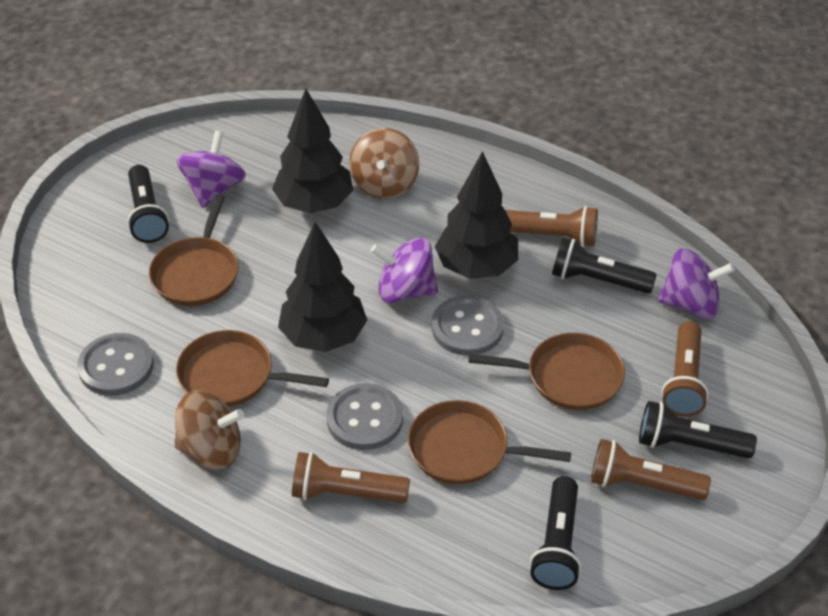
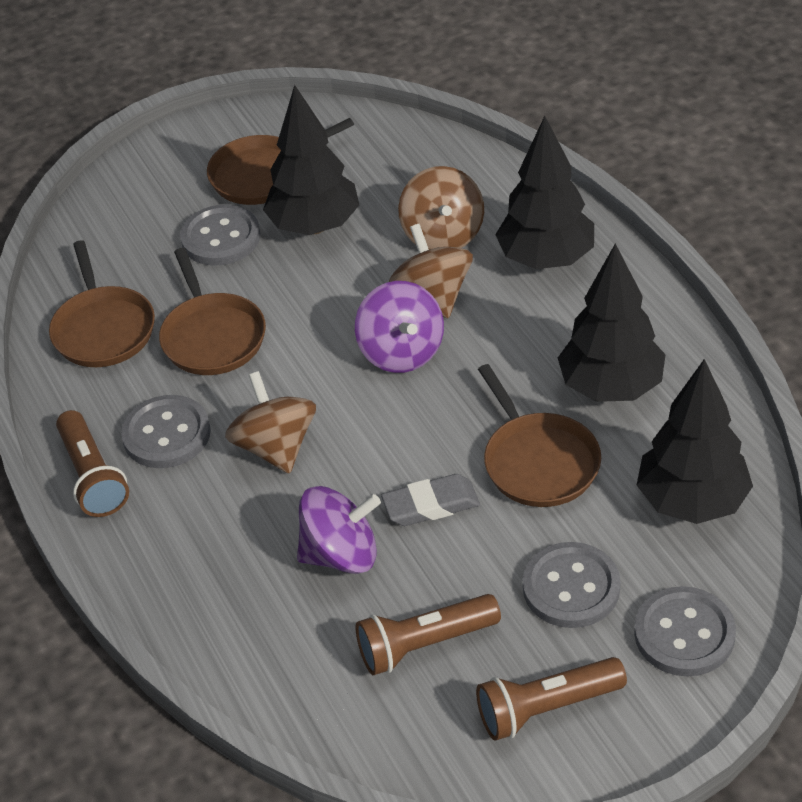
black flashlight: 4 -> 0
black tree: 3 -> 4
brown flashlight: 4 -> 3
brown spinning top: 2 -> 3
grey button: 3 -> 4
grey eraser: 0 -> 1
purple spinning top: 3 -> 2

